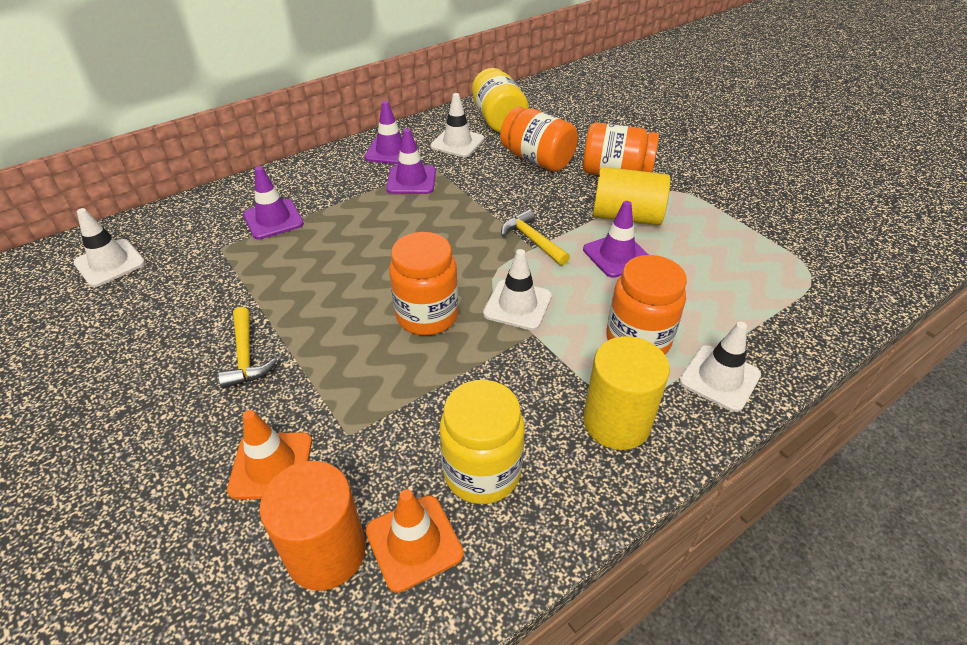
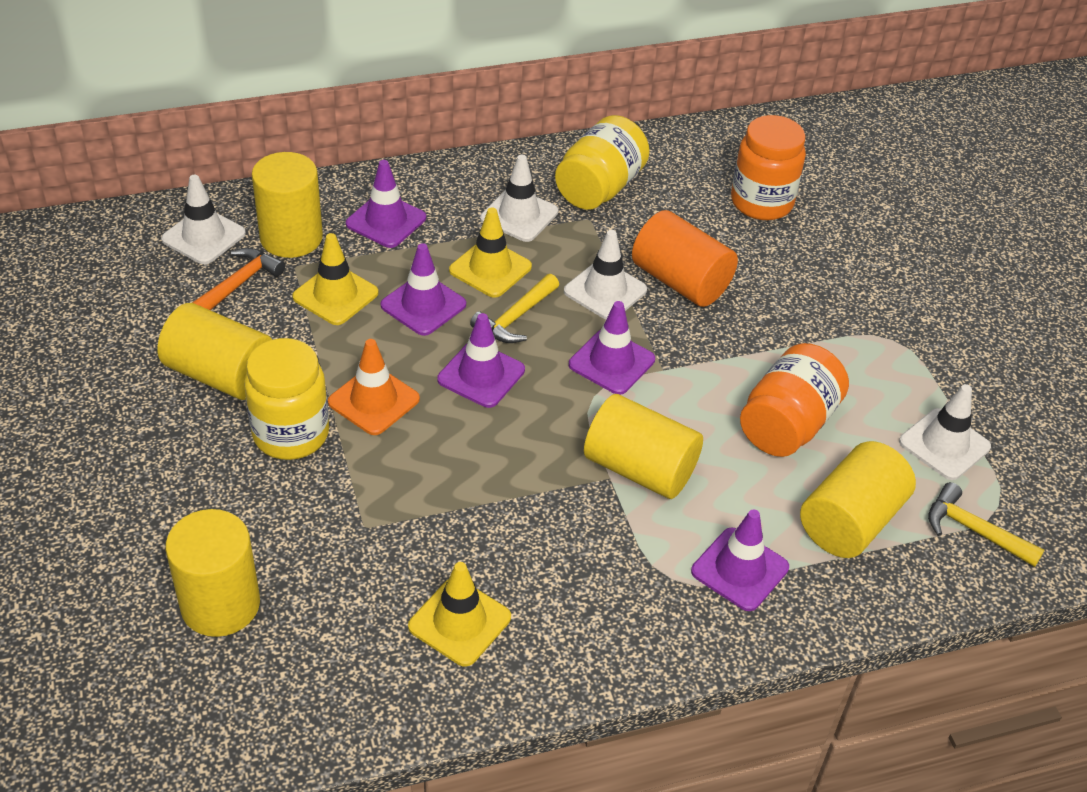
orange hammer: 0 -> 1
orange jar: 4 -> 2
orange traffic cone: 2 -> 1
purple traffic cone: 4 -> 5
yellow cylinder: 2 -> 5
yellow traffic cone: 0 -> 3

